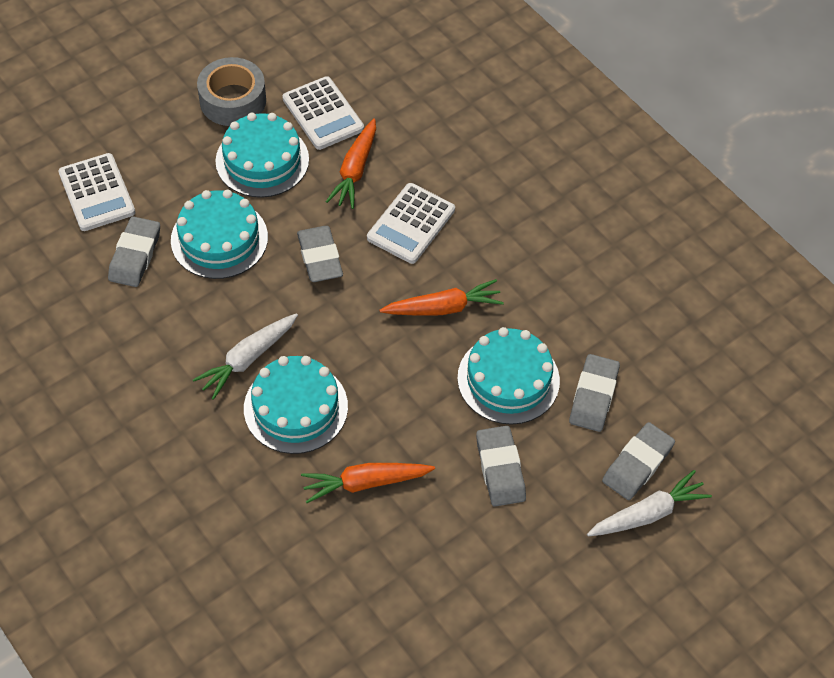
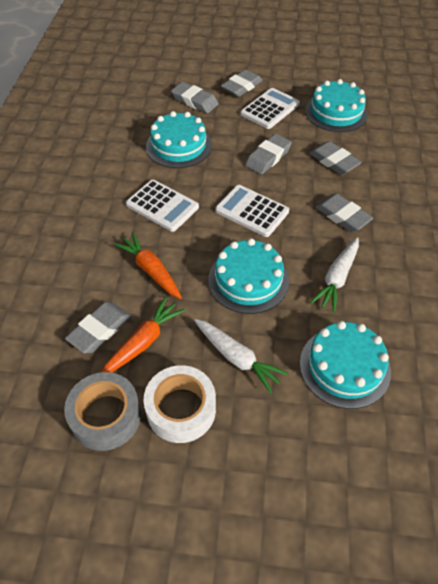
grey eraser: 5 -> 6
orange carrot: 3 -> 2
white tape: 0 -> 1

